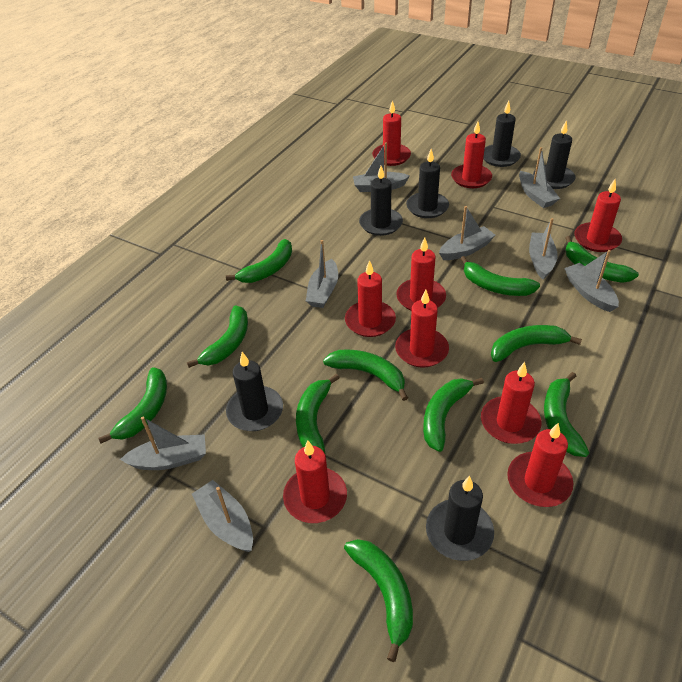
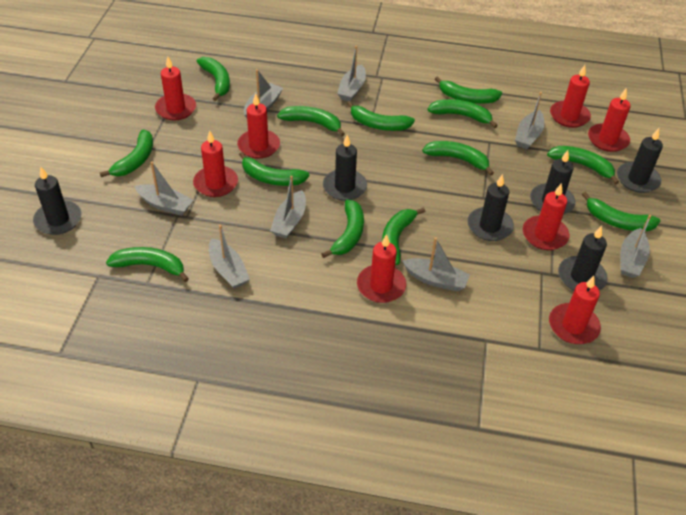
green banana: 11 -> 13
red candle: 9 -> 8

